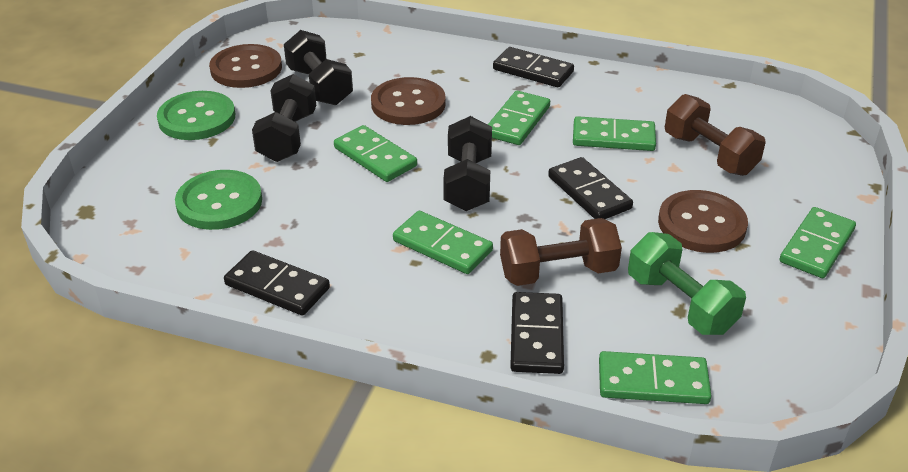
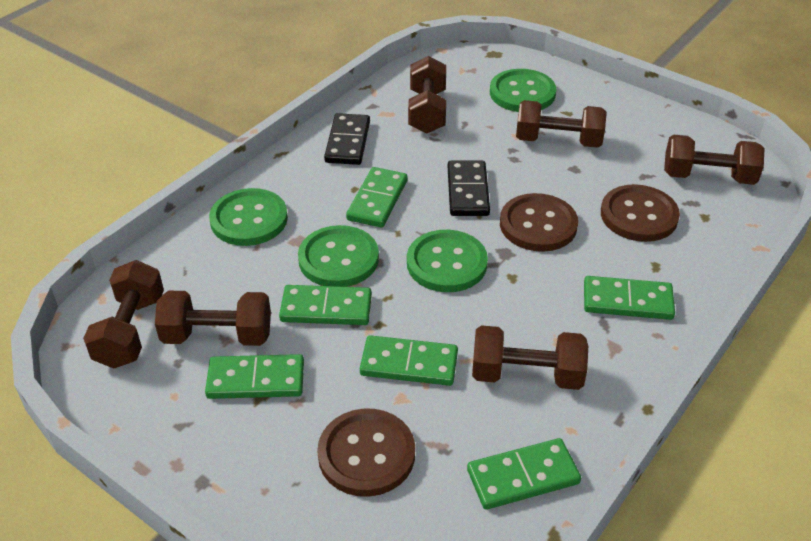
black domino: 4 -> 2
black dumbbell: 3 -> 0
brown dumbbell: 2 -> 6
green button: 2 -> 4
green dumbbell: 1 -> 0

